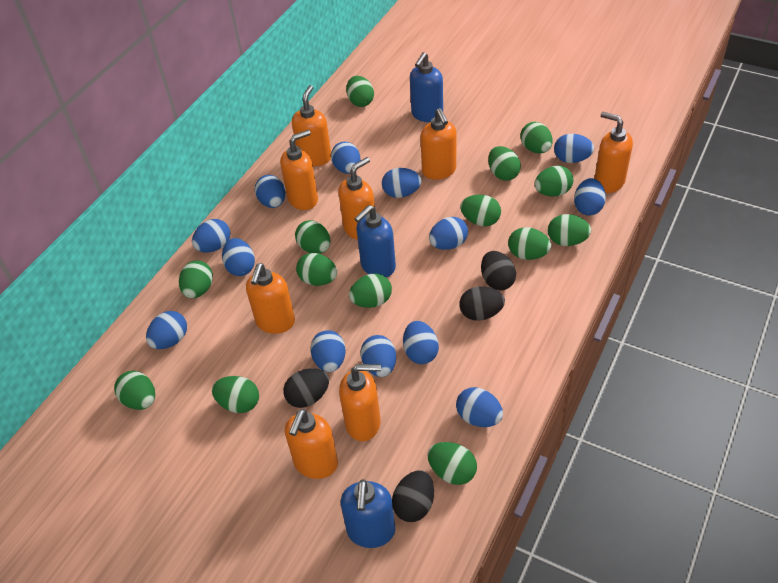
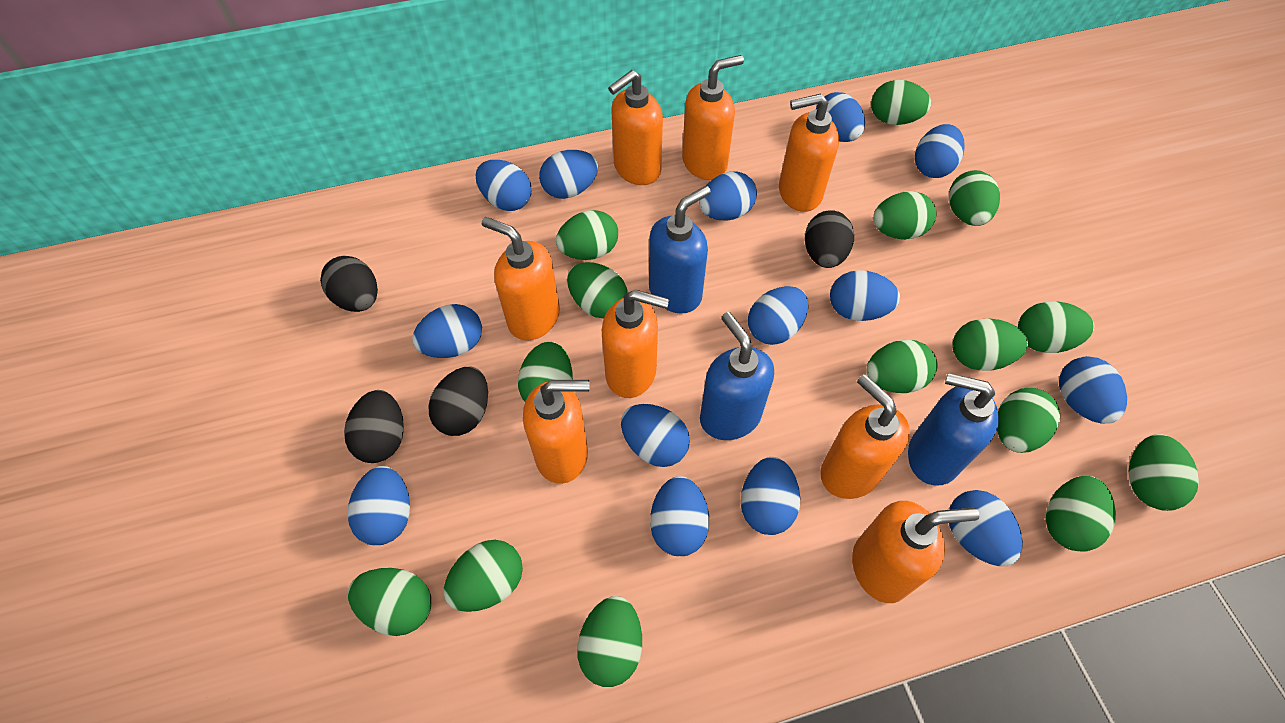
blue egg: 13 -> 14
green egg: 14 -> 15

